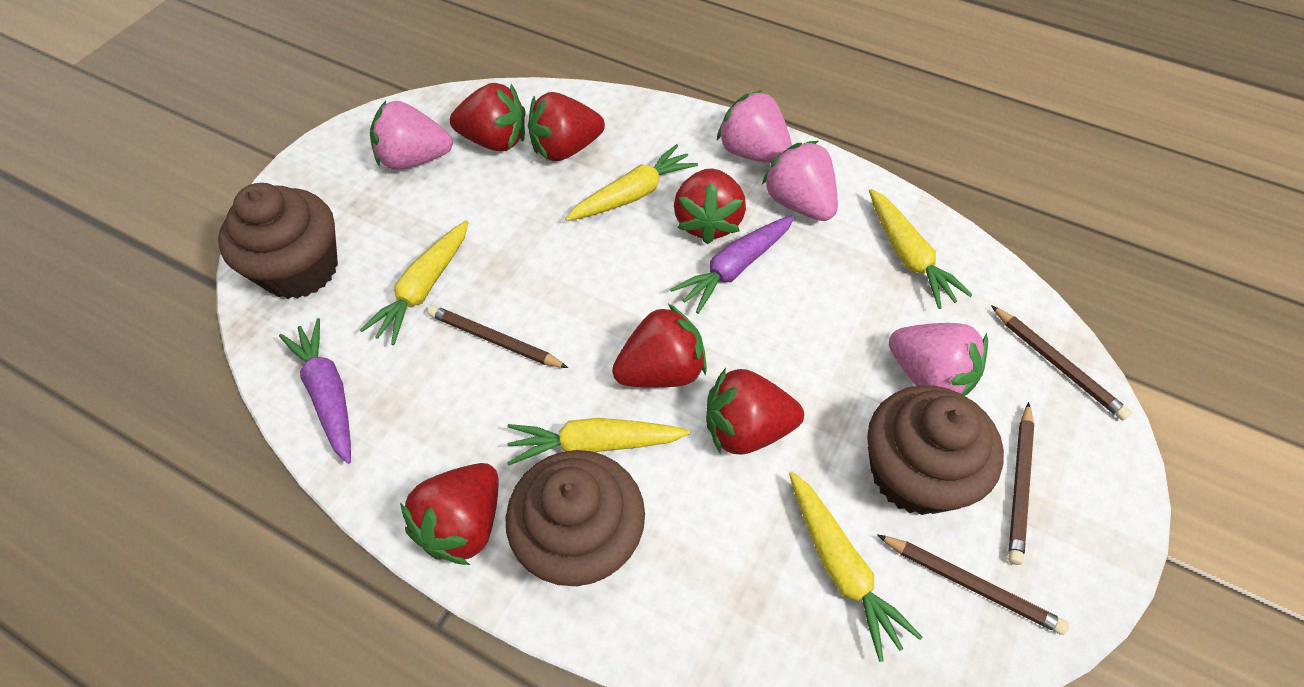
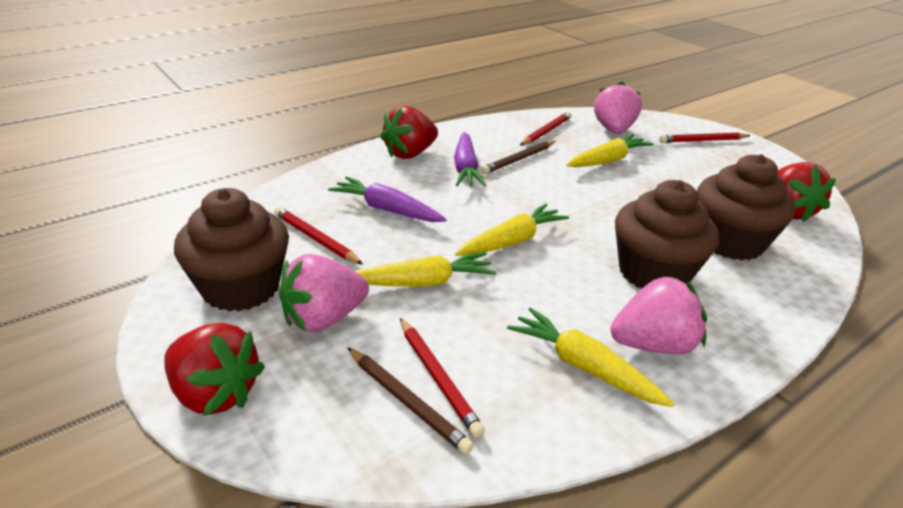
brown pencil: 4 -> 2
pink strawberry: 4 -> 3
red pencil: 0 -> 4
red strawberry: 6 -> 3
yellow carrot: 5 -> 4

